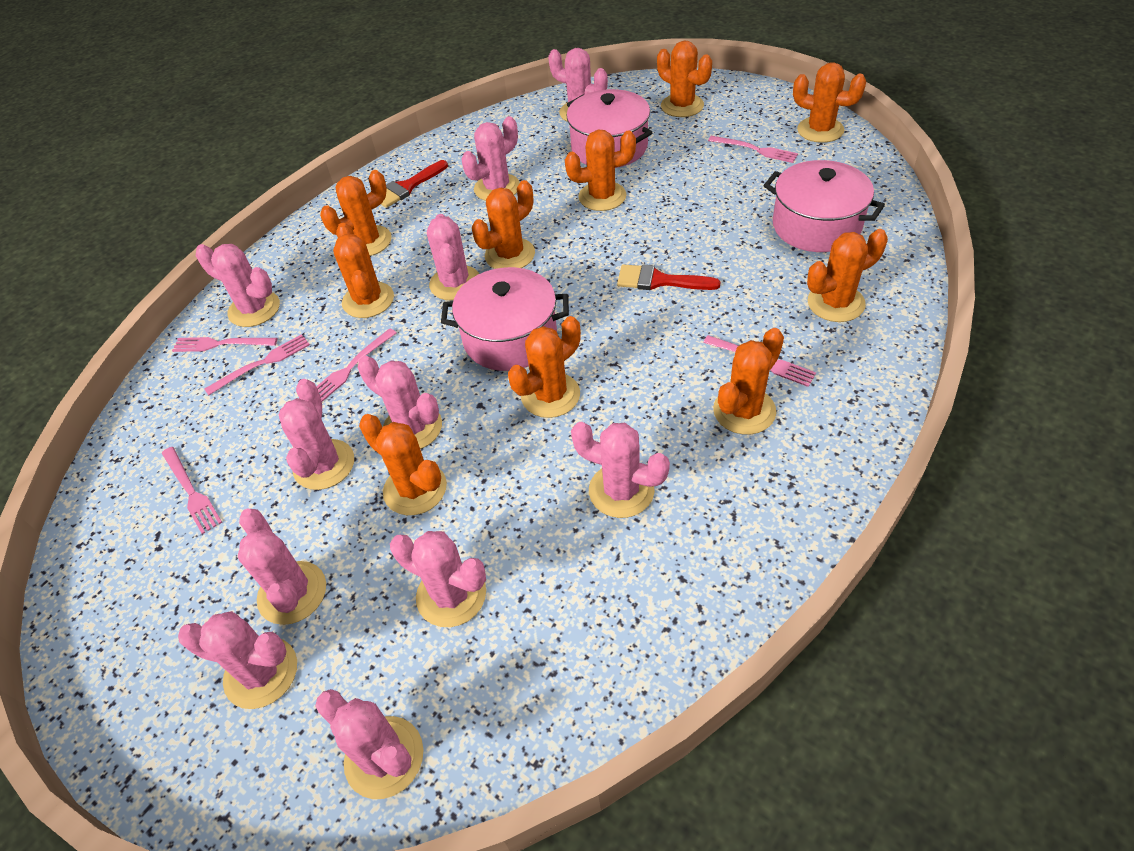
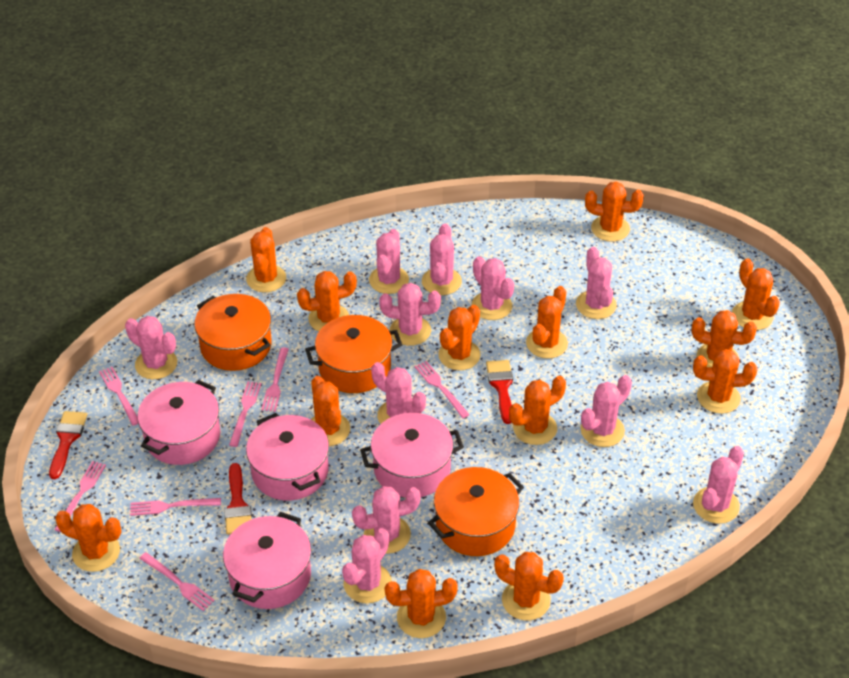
orange cactus: 10 -> 13
orange pot: 0 -> 3
pink fork: 6 -> 7
pink pot: 3 -> 4
red brush: 2 -> 3

